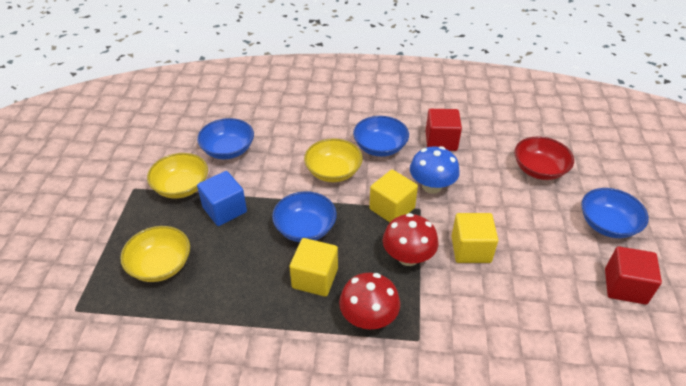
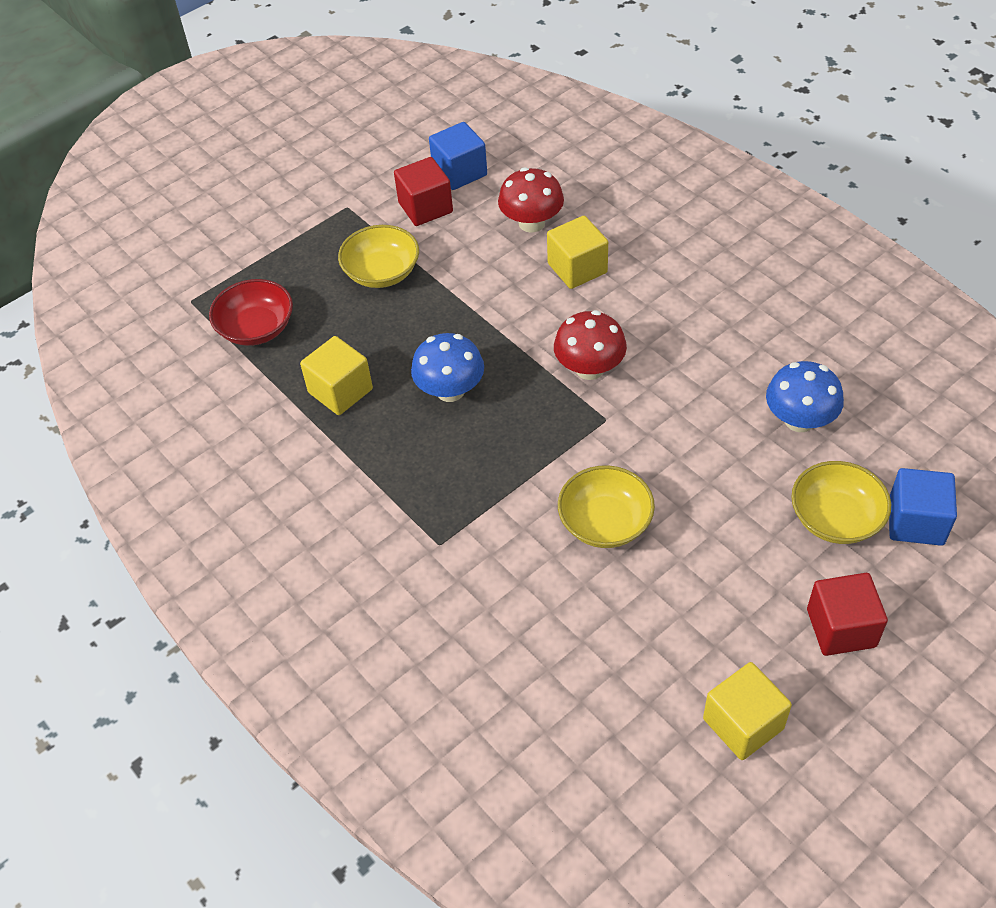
blue bowl: 4 -> 0
blue cube: 1 -> 2
blue mushroom: 1 -> 2

